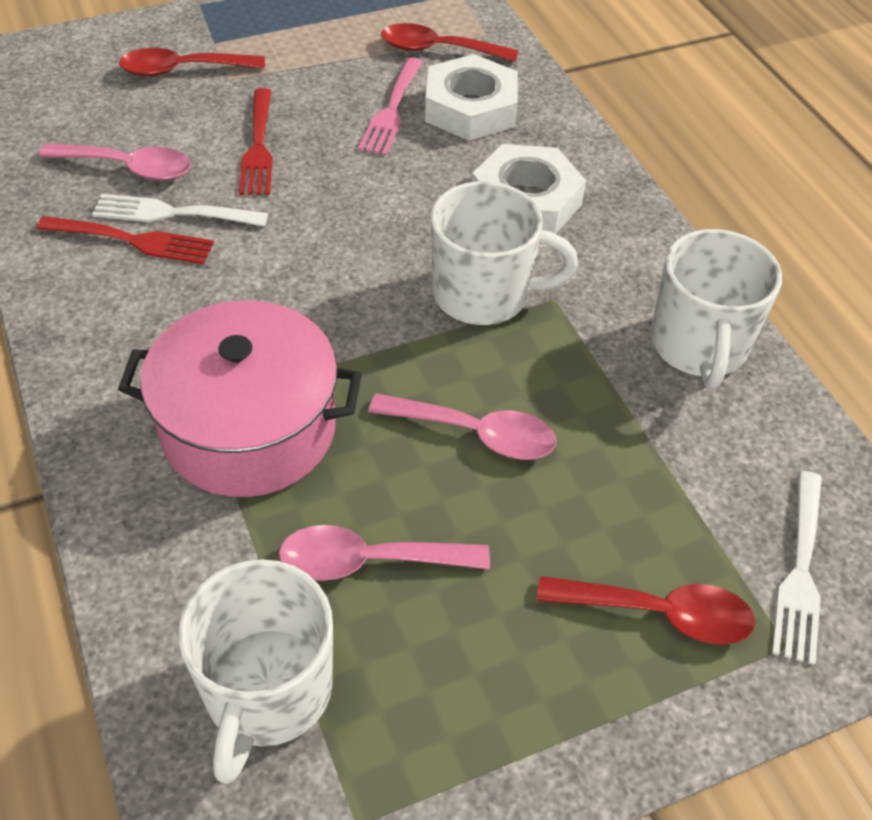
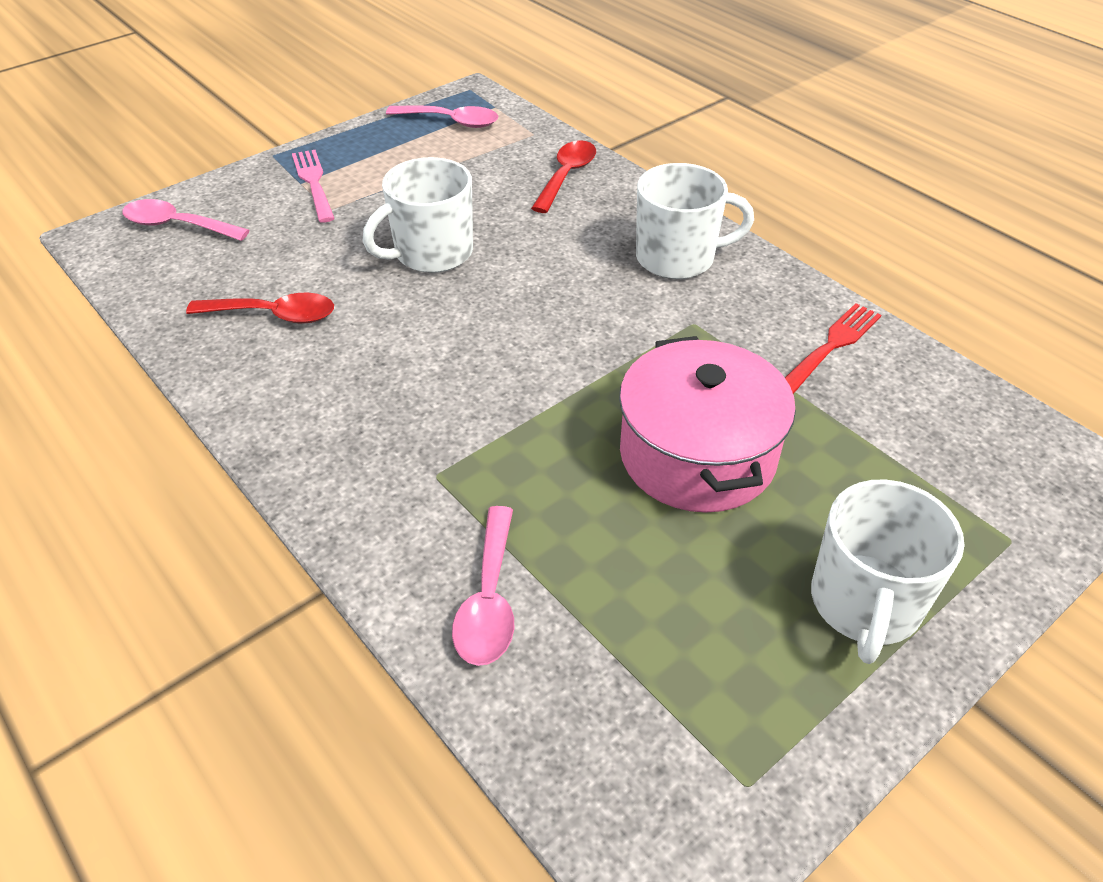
red fork: 2 -> 1
red spoon: 3 -> 2
white fork: 2 -> 0
white nut: 2 -> 0

